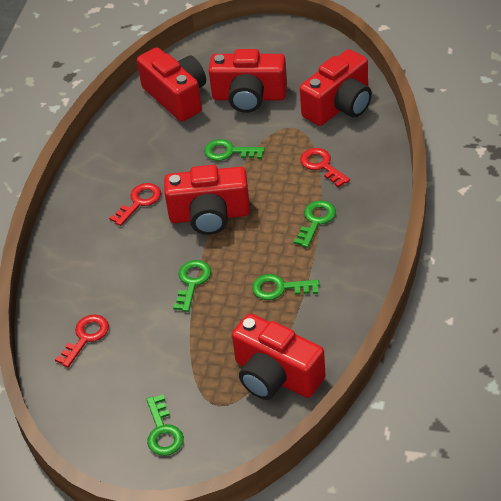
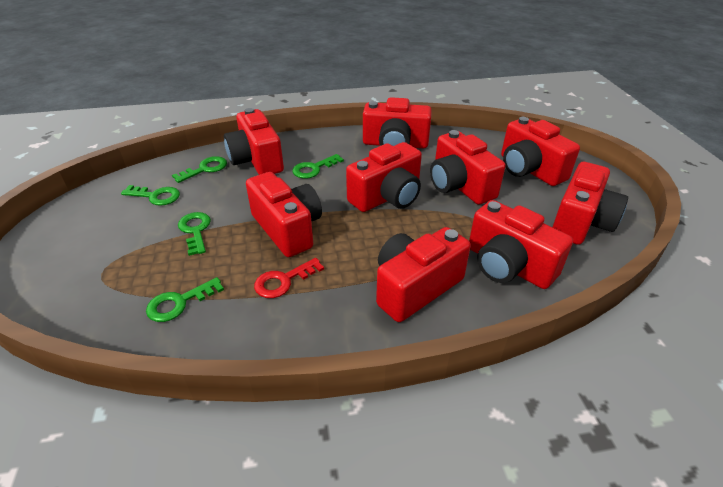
red camera: 5 -> 9
red key: 3 -> 1

